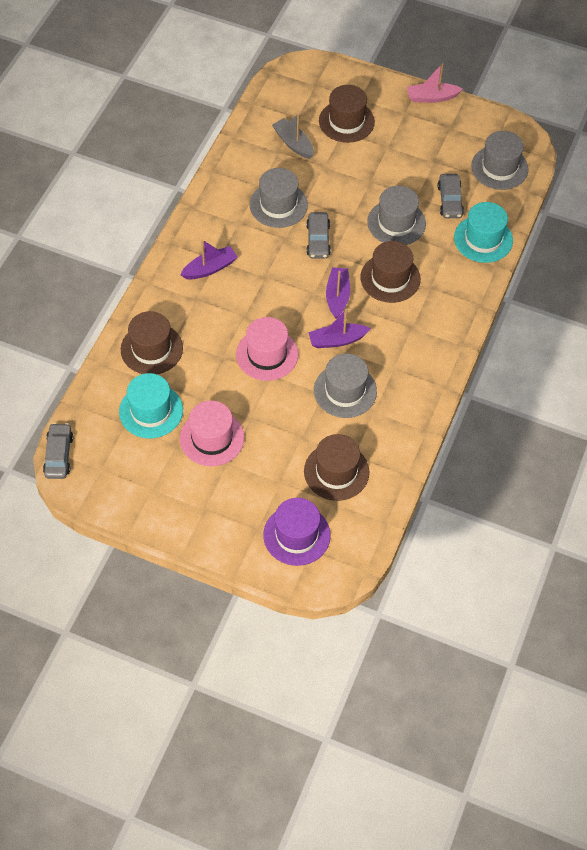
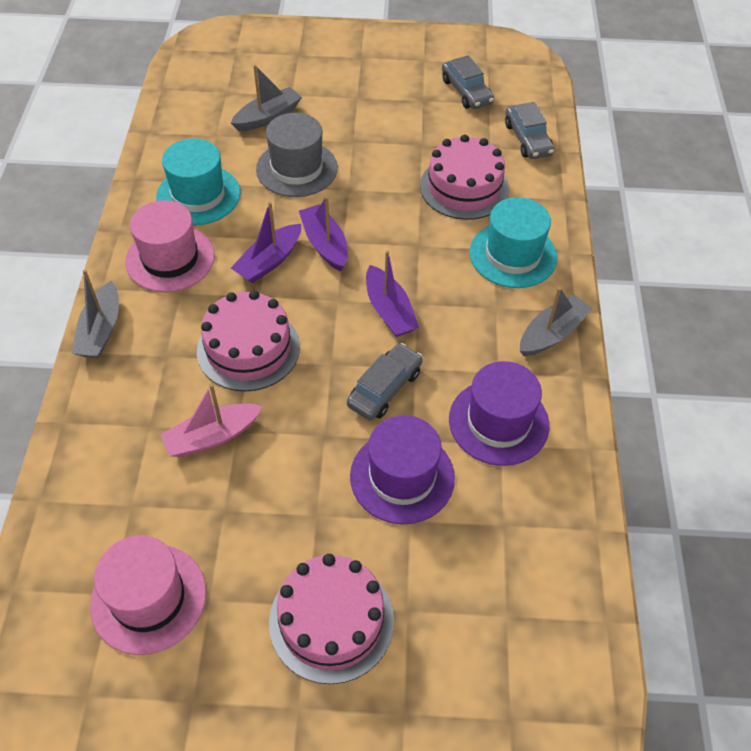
brown hat: 4 -> 0
grey boat: 1 -> 3
grey hat: 4 -> 1
pink cake: 0 -> 3
purple hat: 1 -> 2

